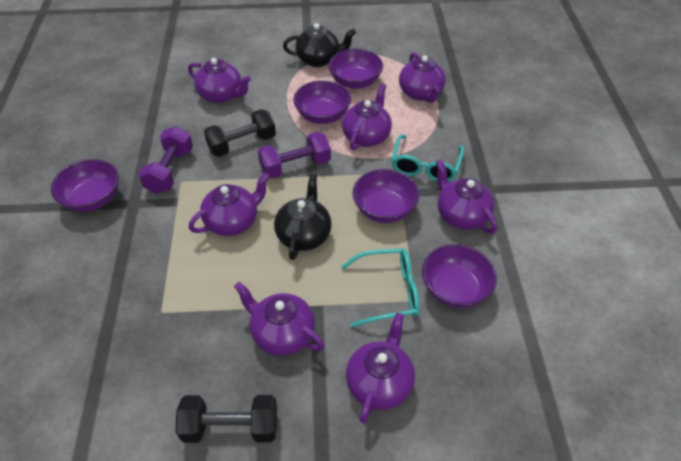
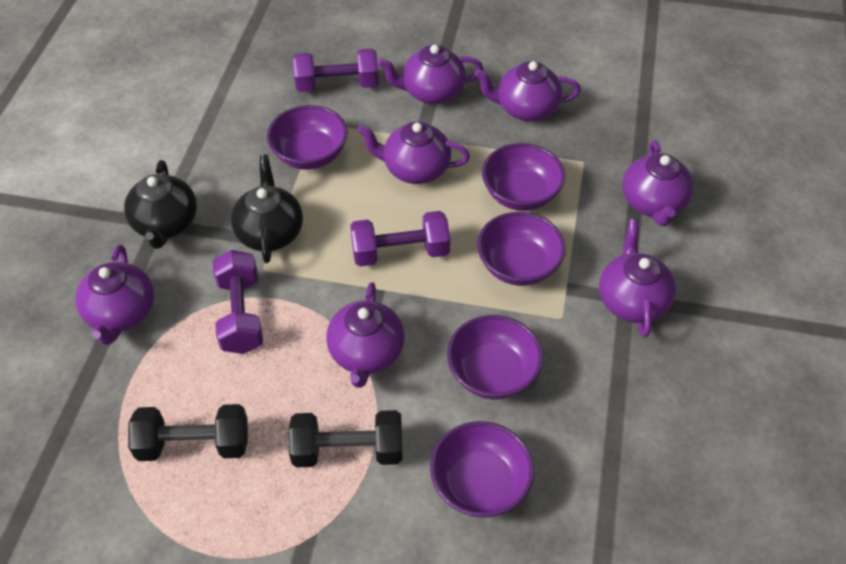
purple dumbbell: 2 -> 3
turquoise glasses: 2 -> 0

